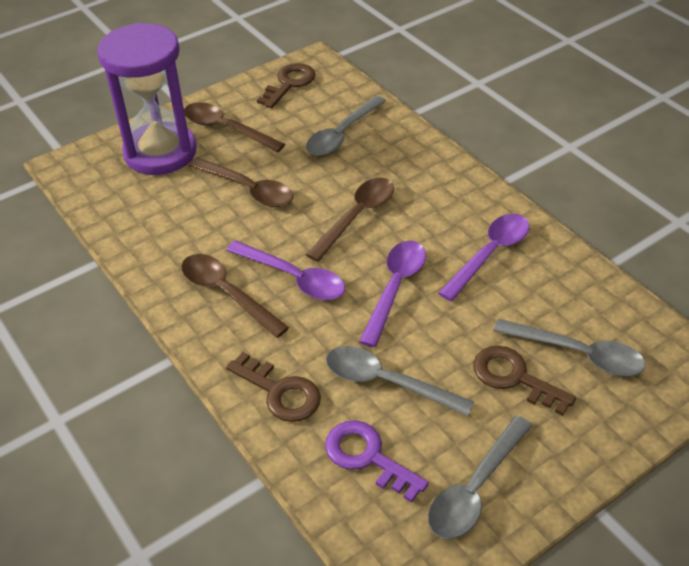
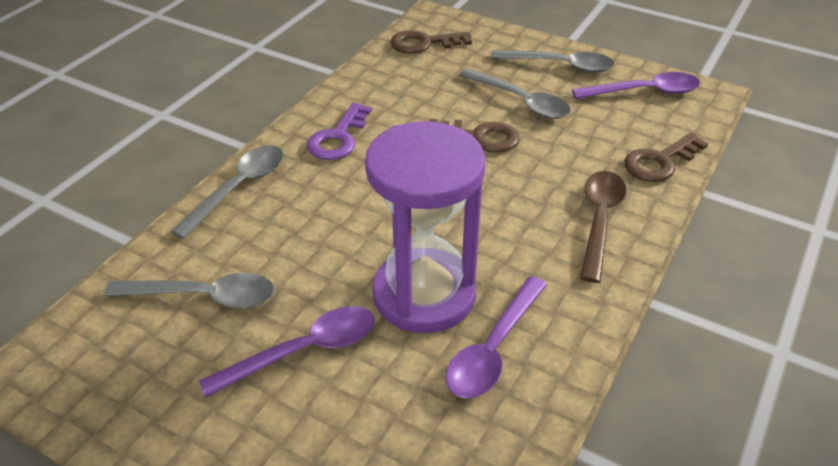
brown spoon: 4 -> 1

